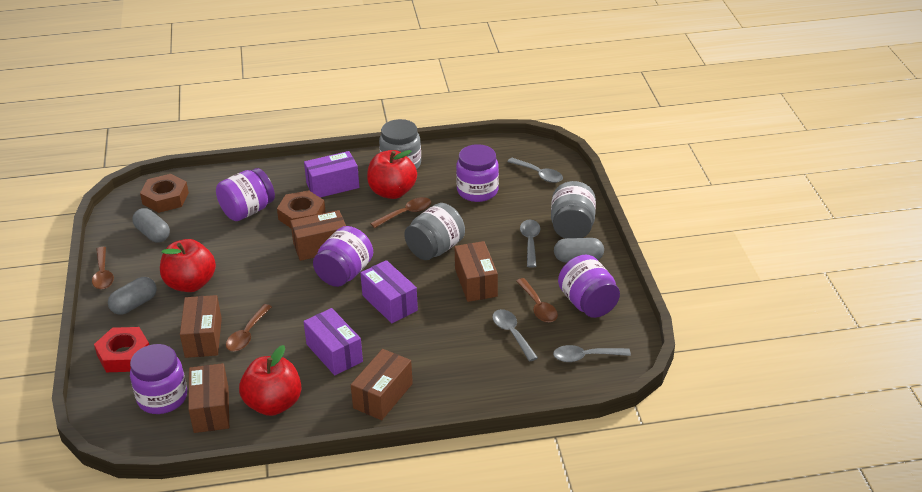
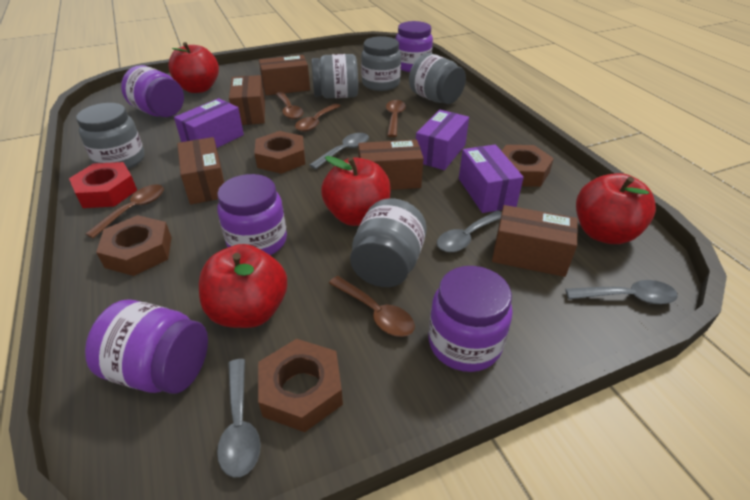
brown nut: 2 -> 4
brown spoon: 4 -> 5
grey capsule: 3 -> 0
grey jar: 3 -> 5
red apple: 3 -> 4

